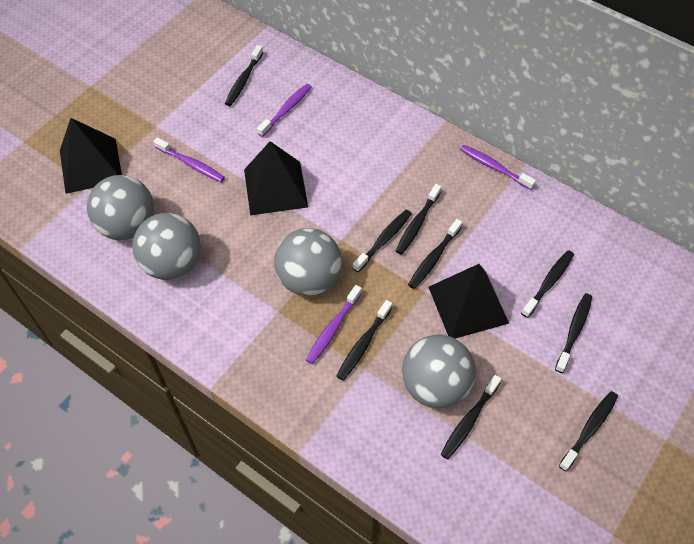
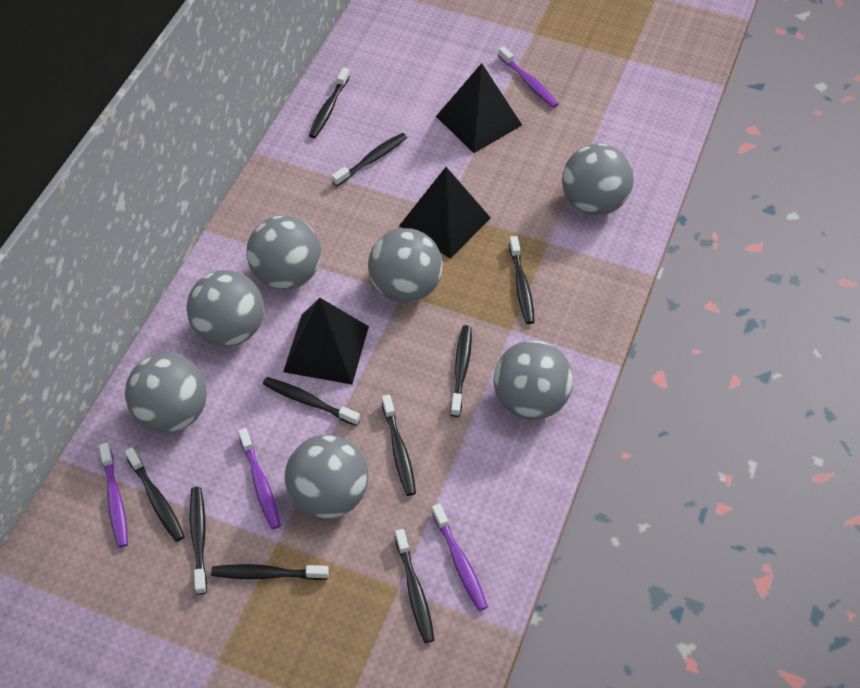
black toothbrush: 9 -> 10
grey ball: 4 -> 7

